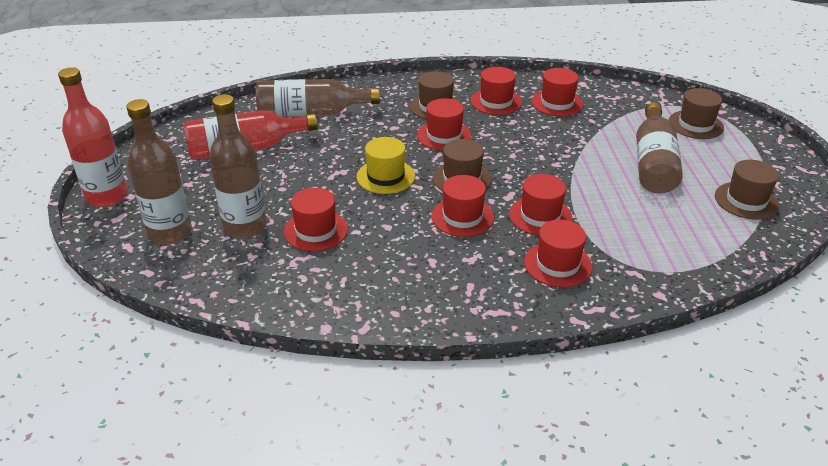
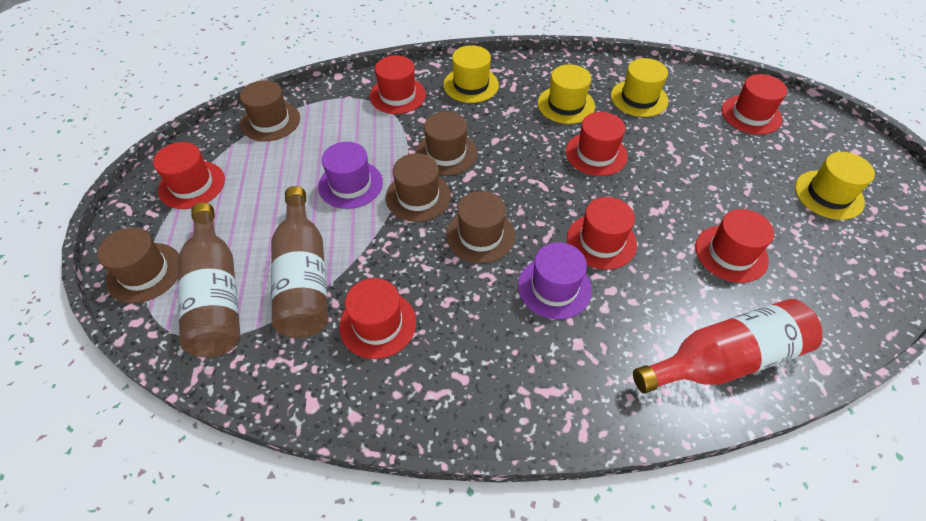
brown bottle: 4 -> 2
brown hat: 4 -> 5
purple hat: 0 -> 2
red bottle: 2 -> 1
yellow hat: 1 -> 4

